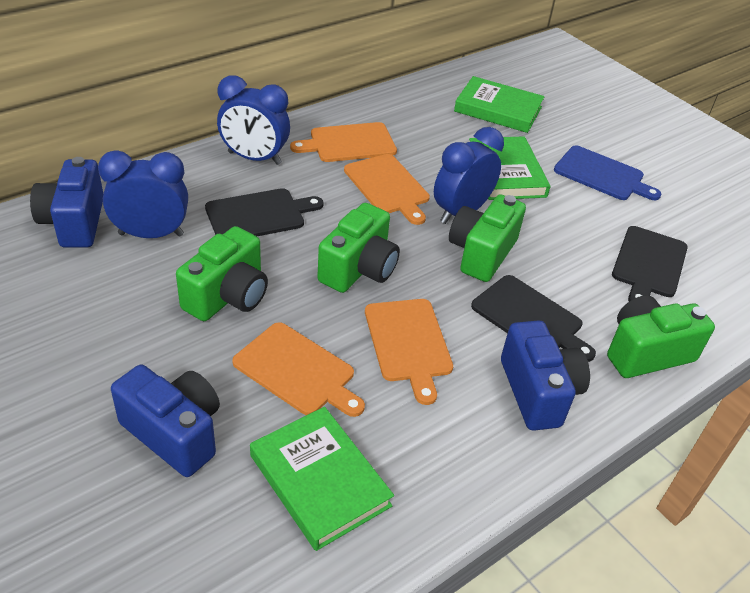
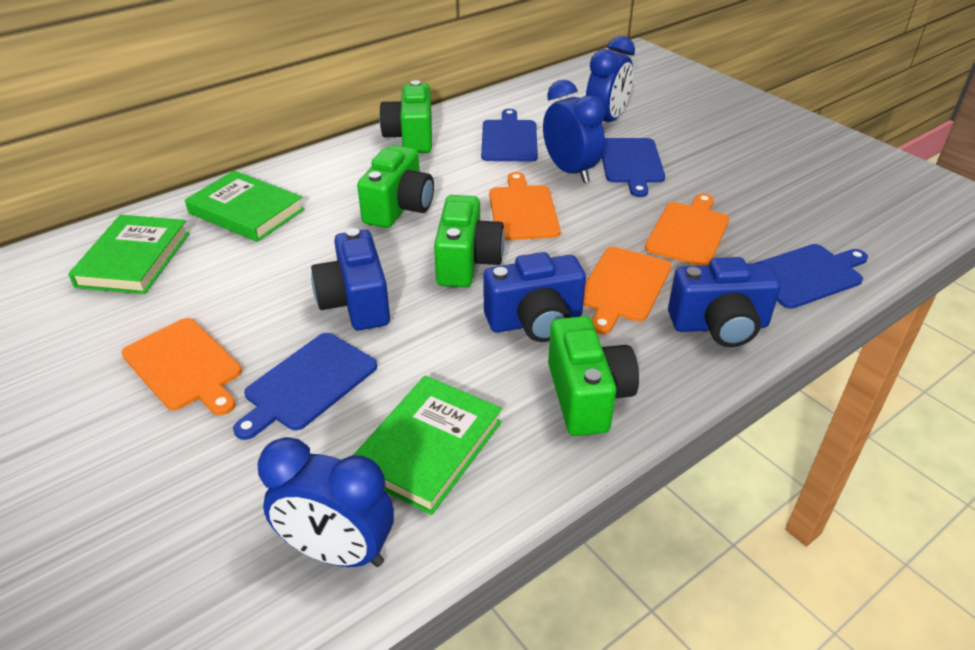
black cutting board: 3 -> 0
blue cutting board: 1 -> 4

